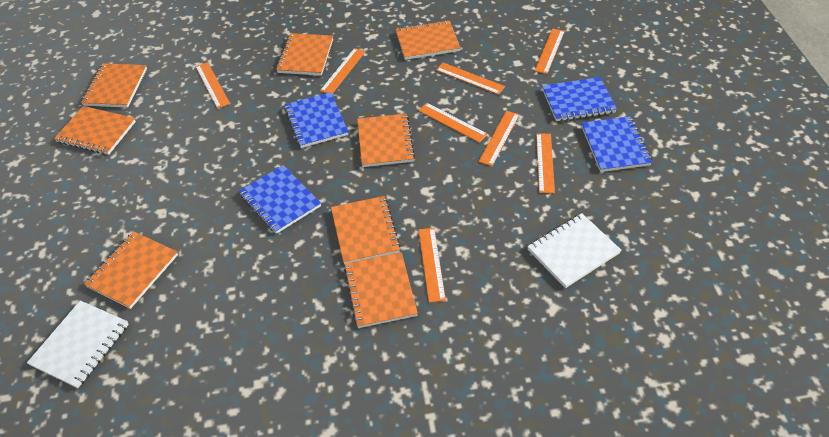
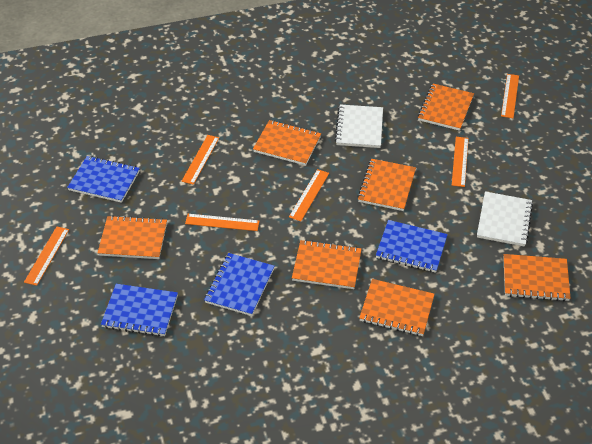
orange notebook: 8 -> 7
orange ruler: 8 -> 6

